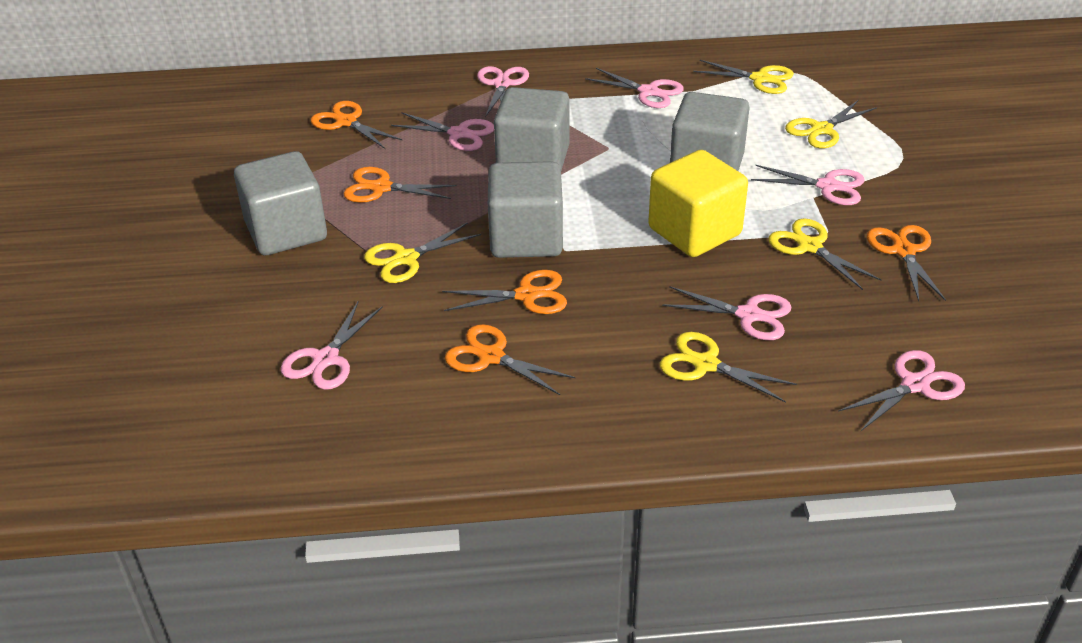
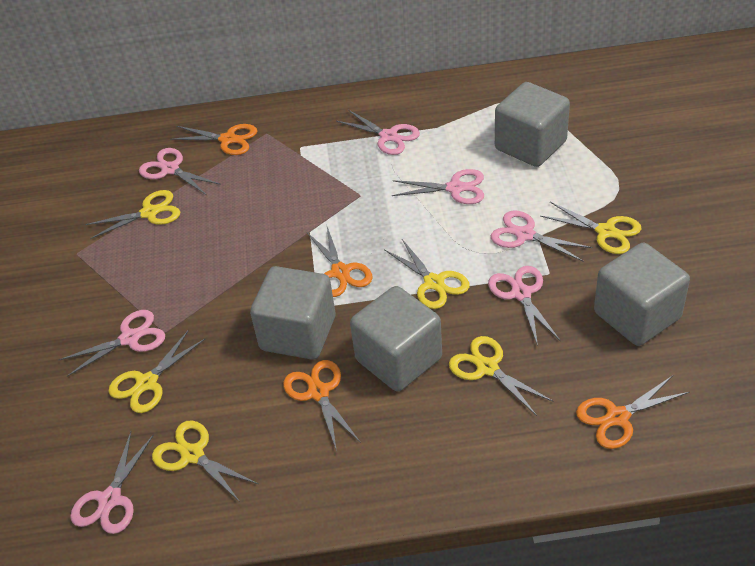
orange scissors: 5 -> 4
yellow cube: 1 -> 0
yellow scissors: 5 -> 6

